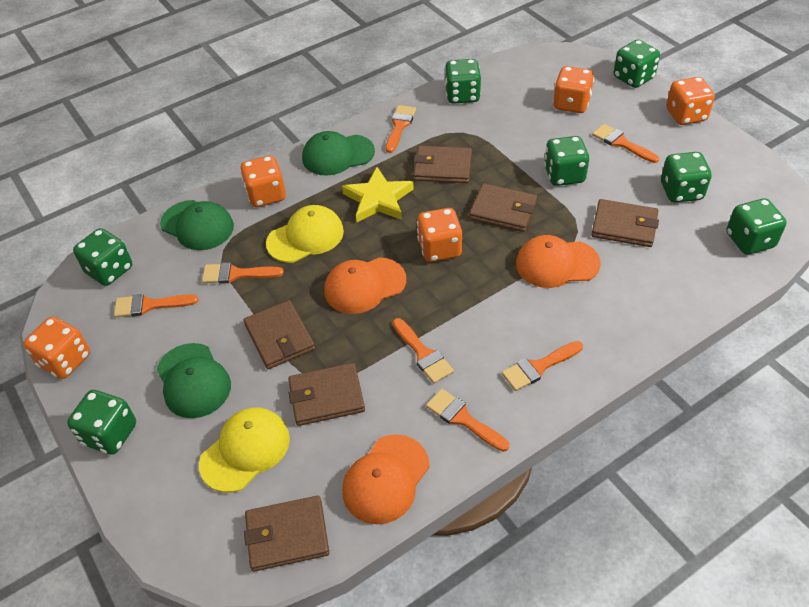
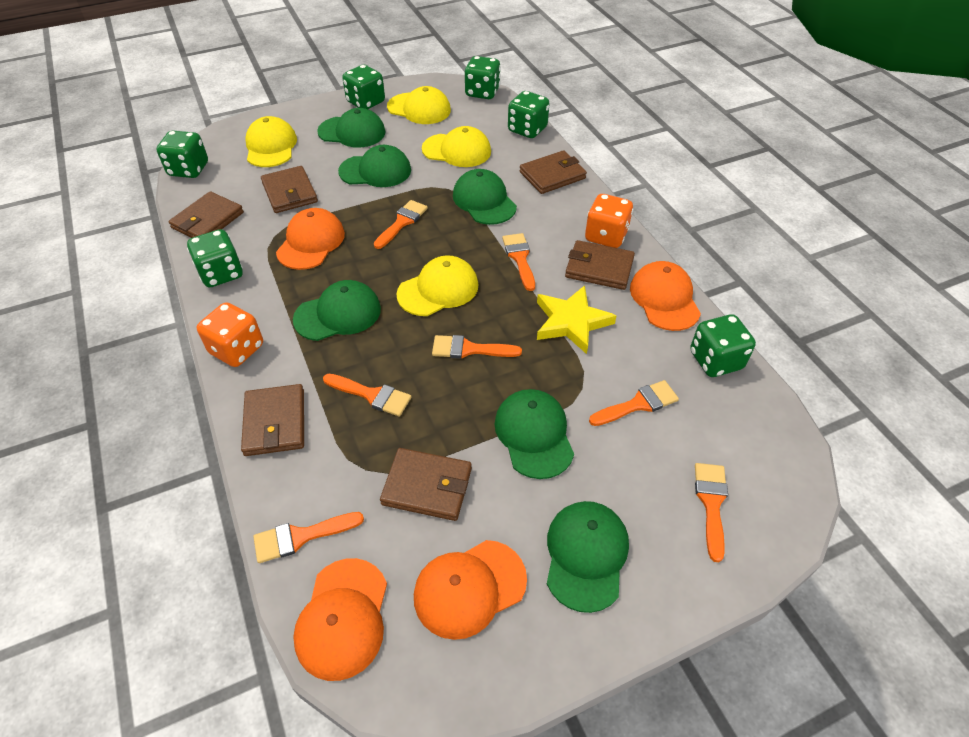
green cap: 3 -> 6
green dice: 7 -> 6
orange cap: 3 -> 4
orange dice: 5 -> 2
yellow cap: 2 -> 4

